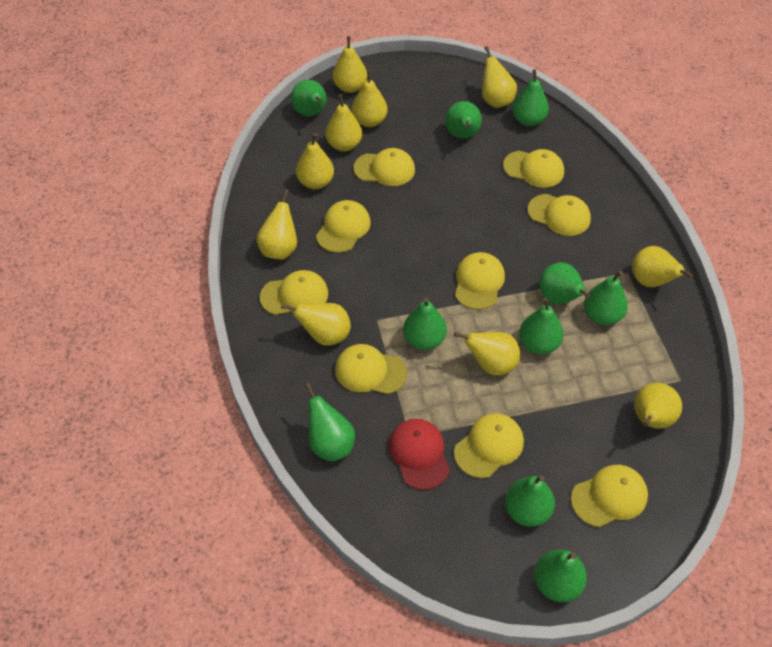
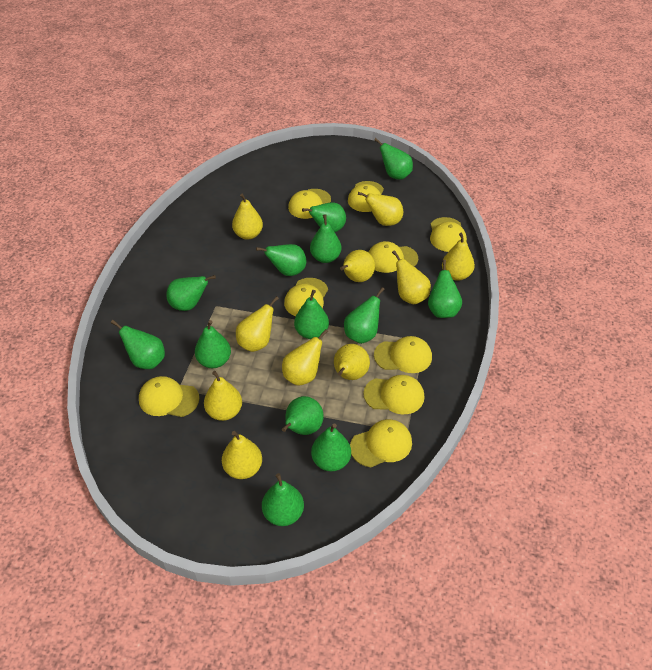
green pear: 10 -> 13
red cap: 1 -> 0

